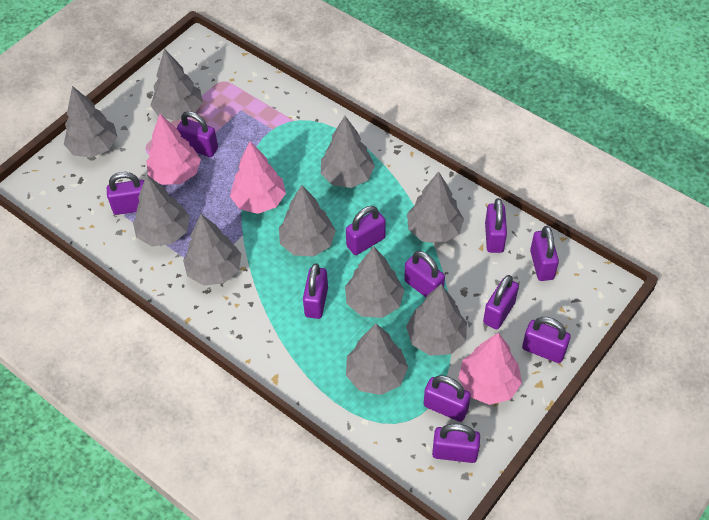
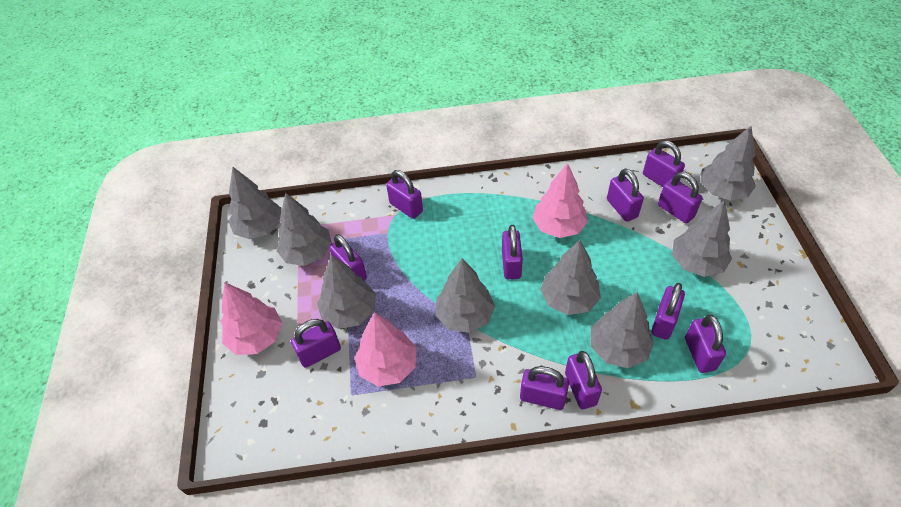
grey tree: 10 -> 8

